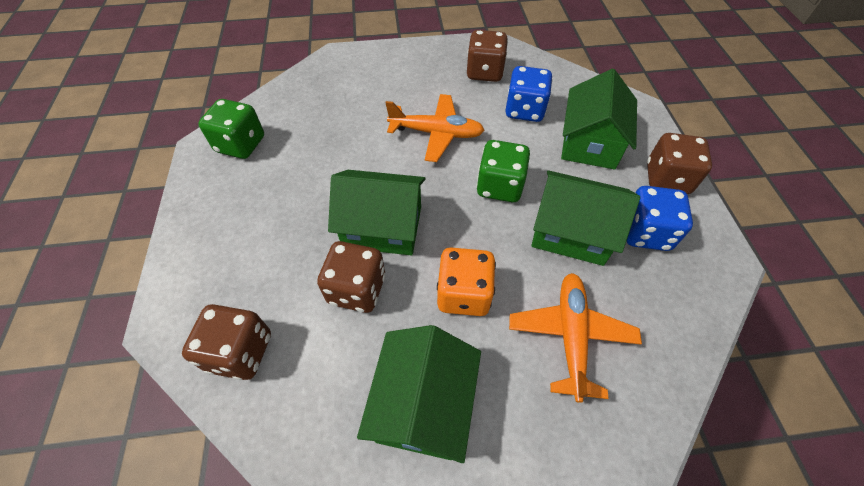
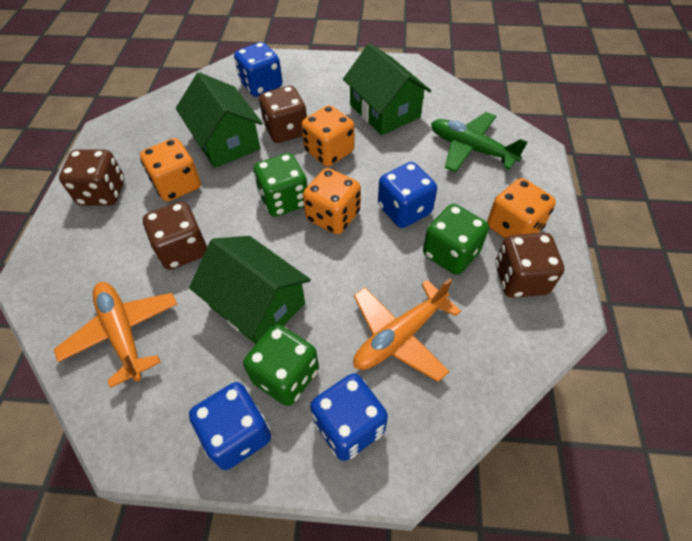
blue dice: 2 -> 4
green dice: 2 -> 3
green house: 4 -> 3
green plane: 0 -> 1
orange dice: 1 -> 4

